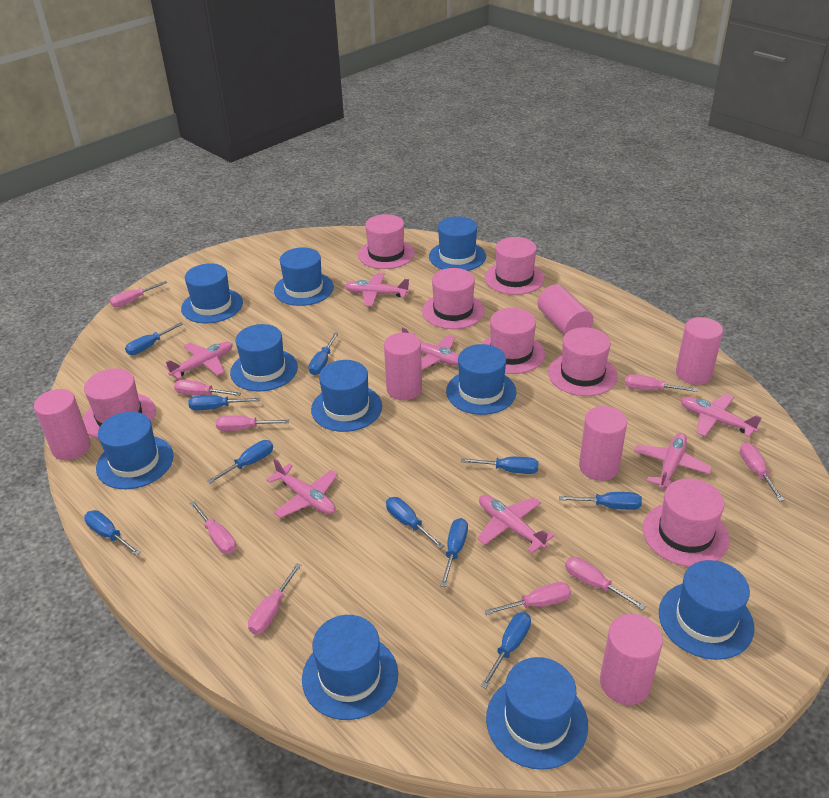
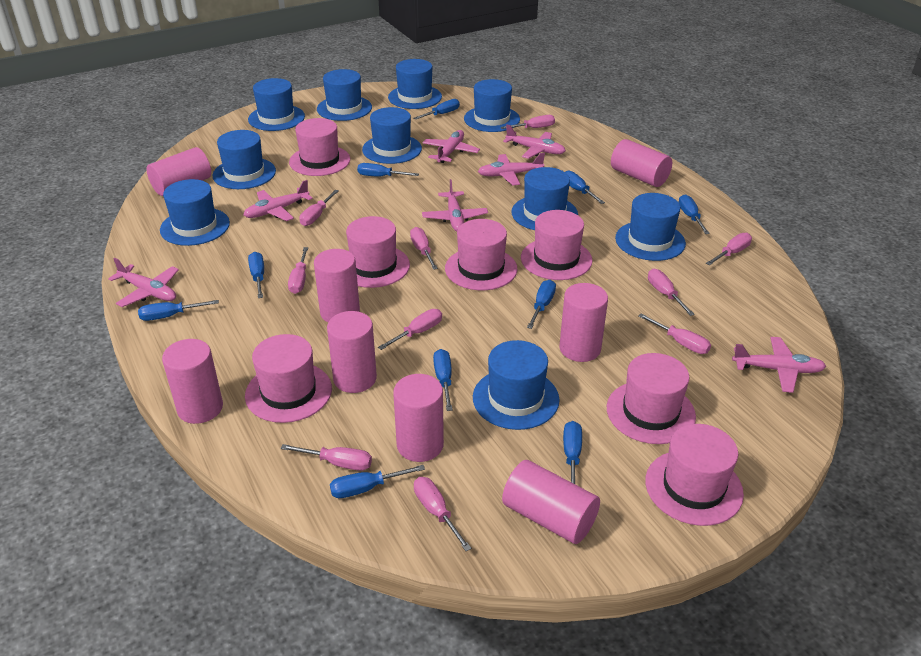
pink cylinder: 6 -> 8
pink screwdriver: 9 -> 10

